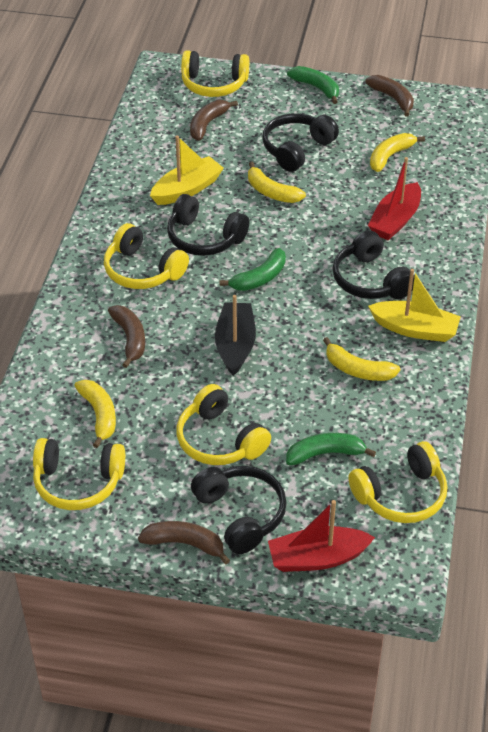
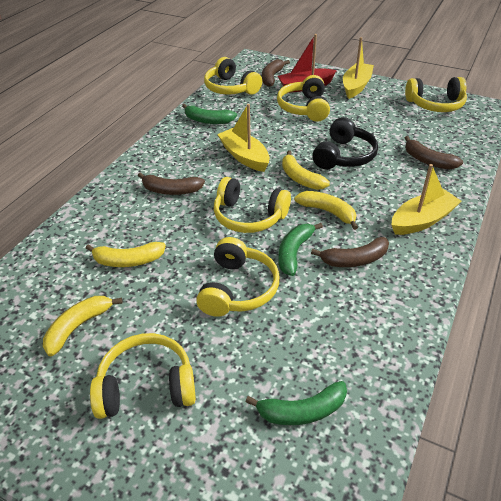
black boat: 1 -> 0
black headphones: 4 -> 1
red boat: 2 -> 1
yellow boat: 2 -> 3
yellow headphones: 5 -> 6

